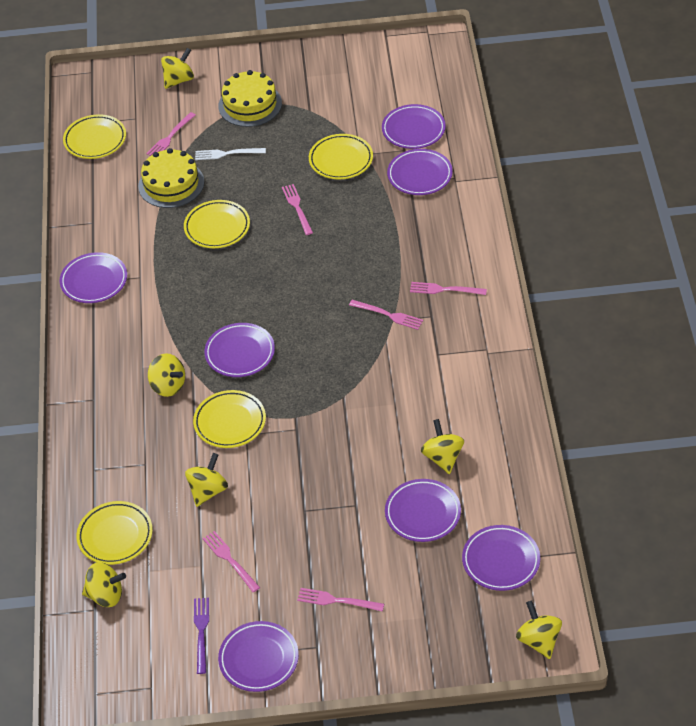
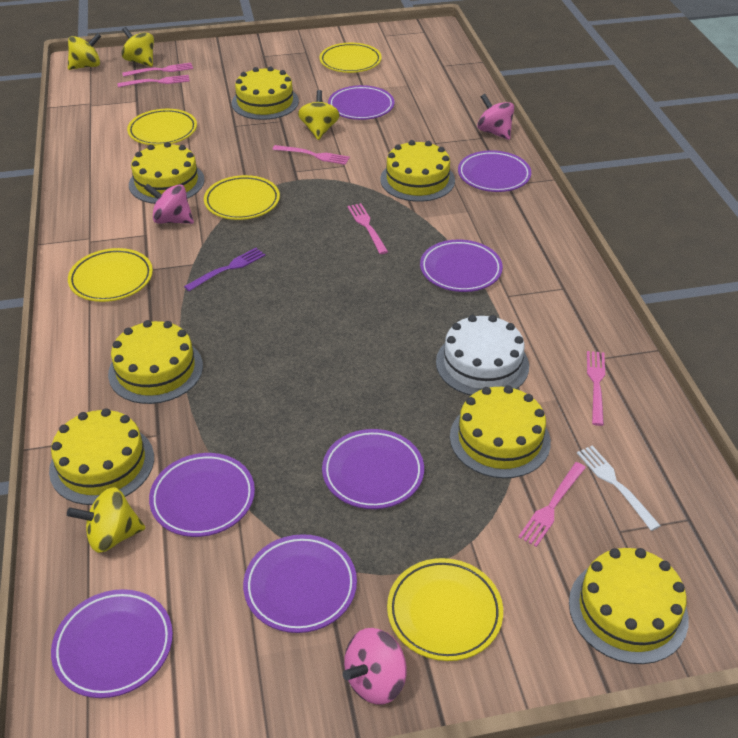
pink spinning top: 0 -> 3
white cake: 0 -> 1
yellow cake: 2 -> 7
yellow spinning top: 6 -> 4

